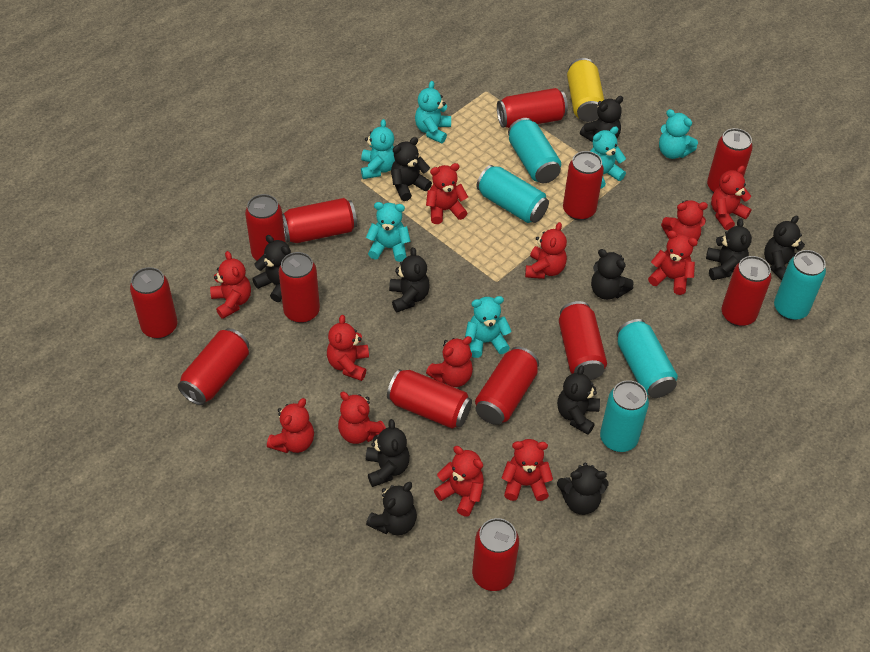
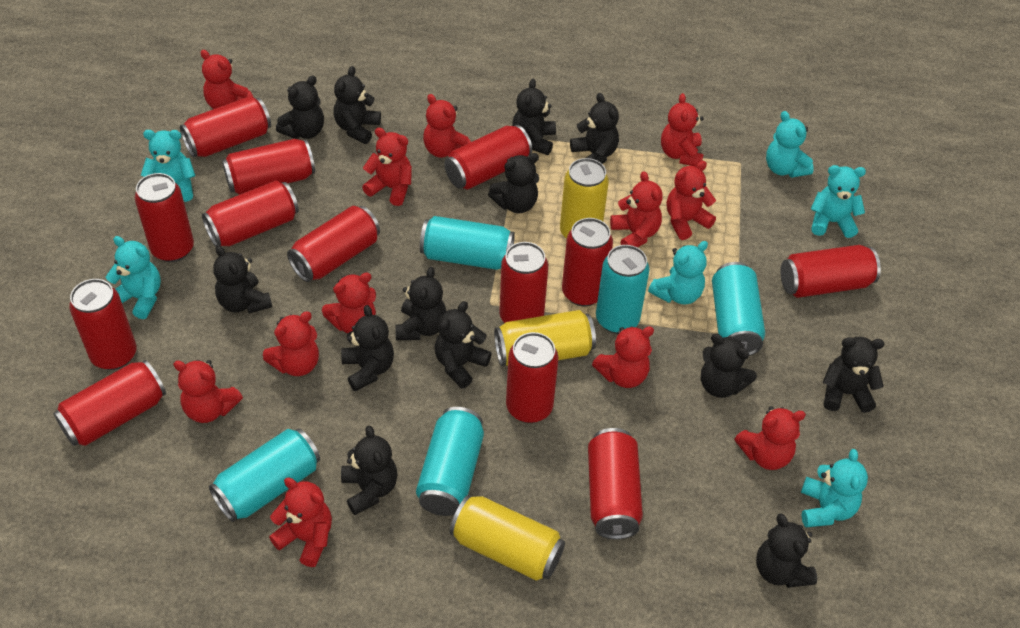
black teddy bear: 11 -> 13
yellow can: 1 -> 3

